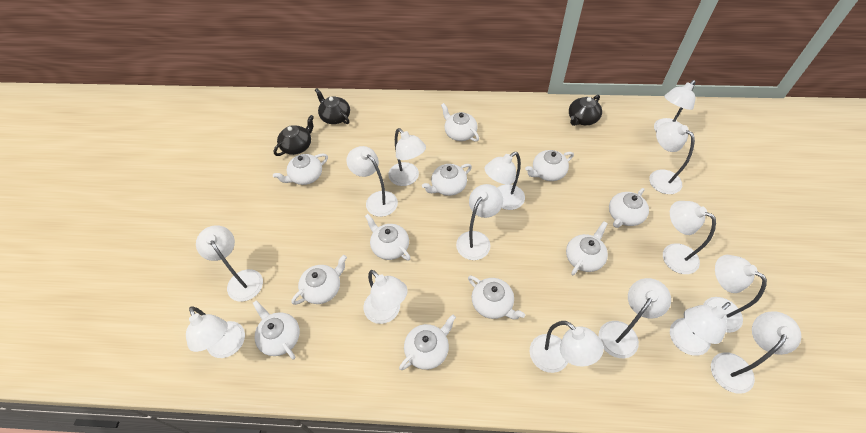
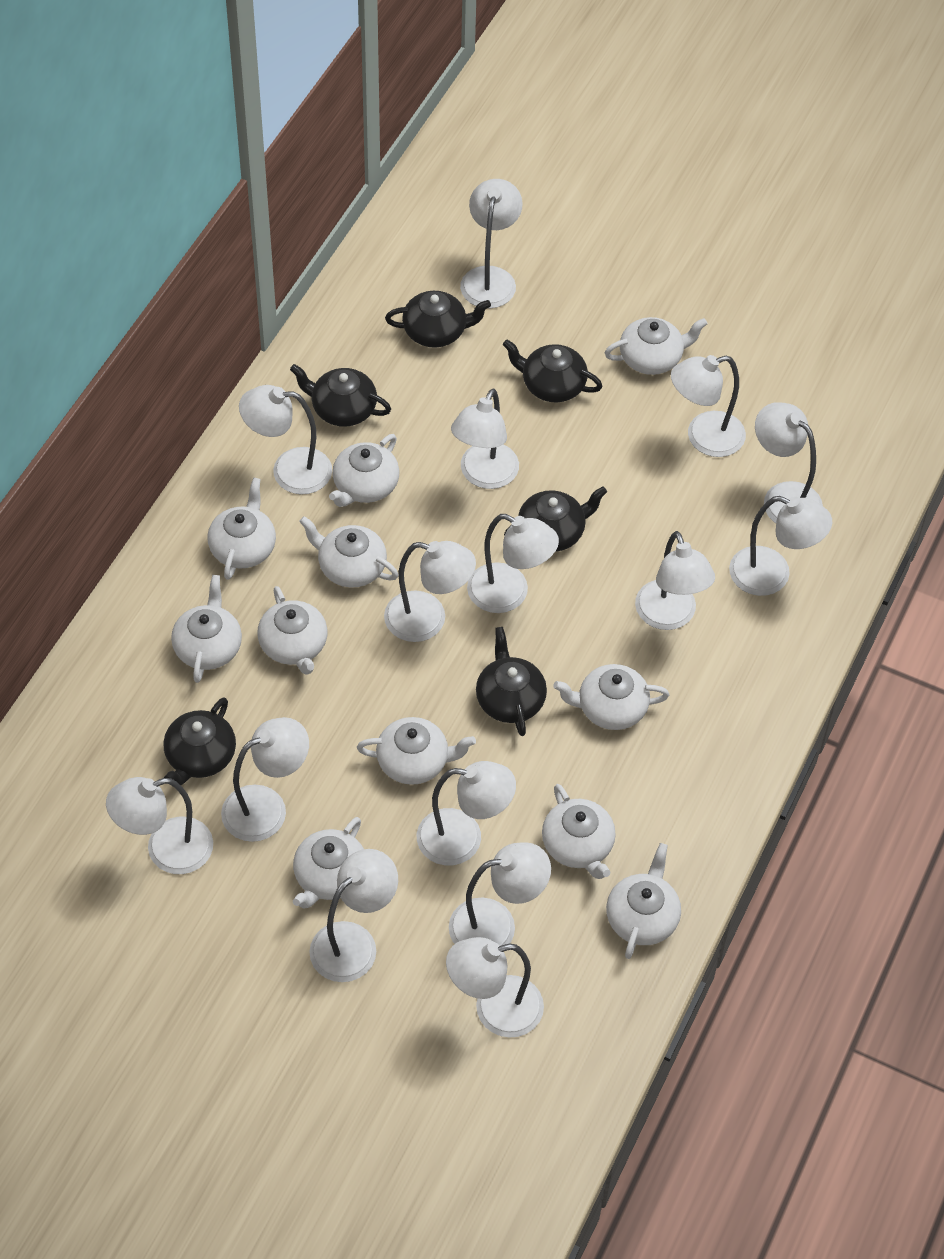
black teapot: 3 -> 6

